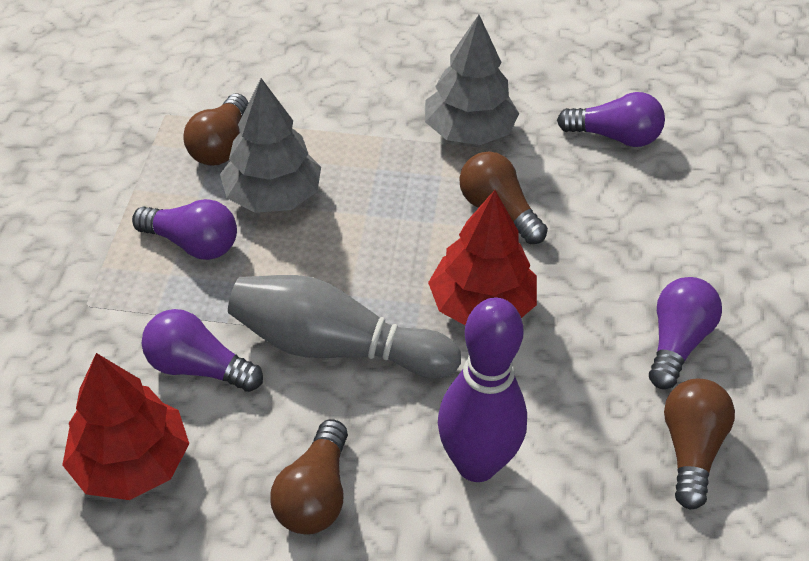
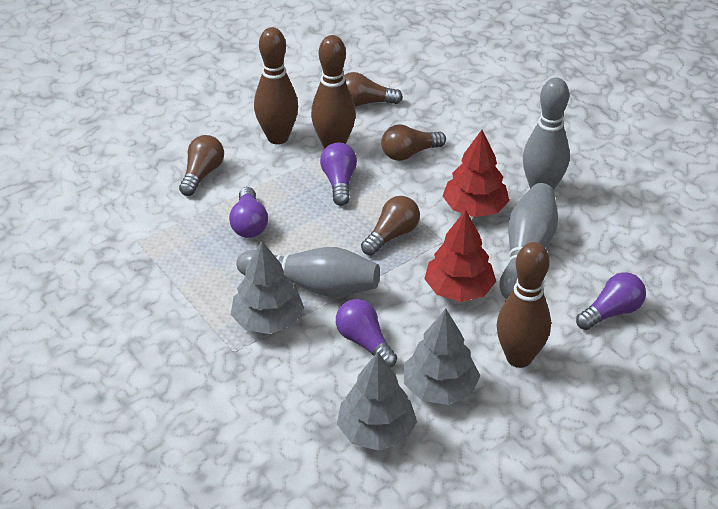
brown bowling pin: 0 -> 3
grey bowling pin: 1 -> 3
grey tree: 2 -> 3
purple bowling pin: 1 -> 0

